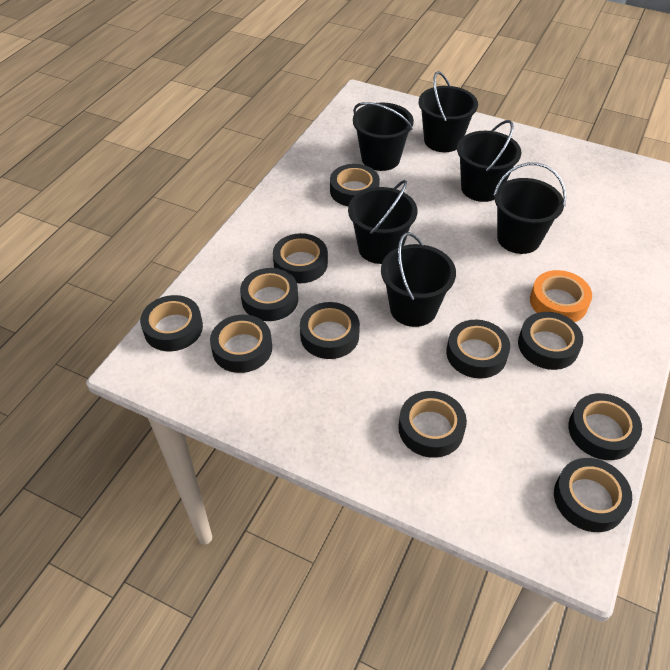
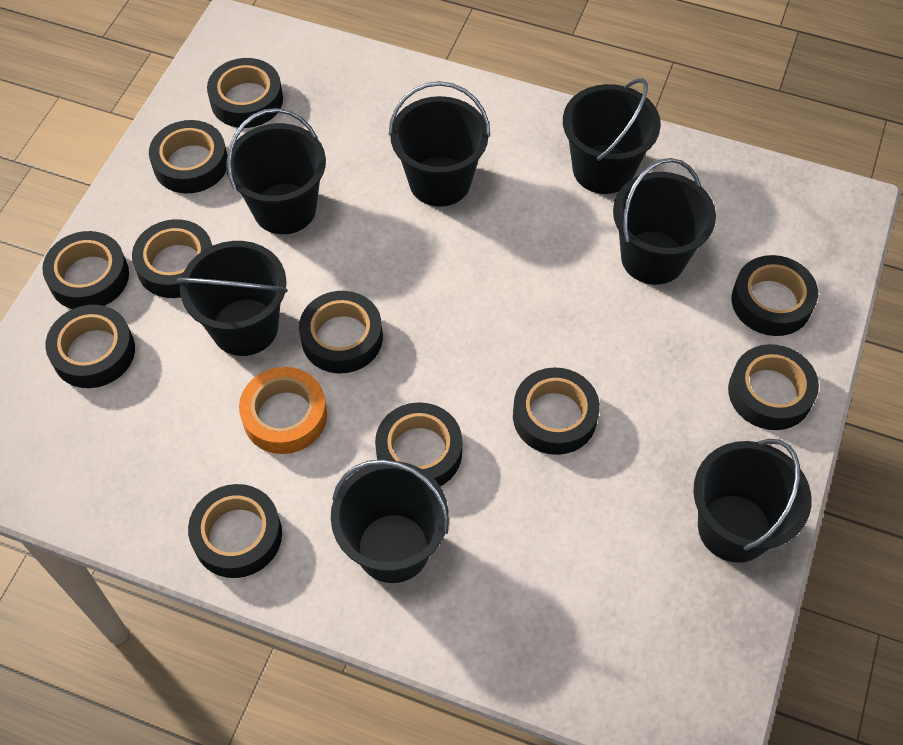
black bucket: 6 -> 7

